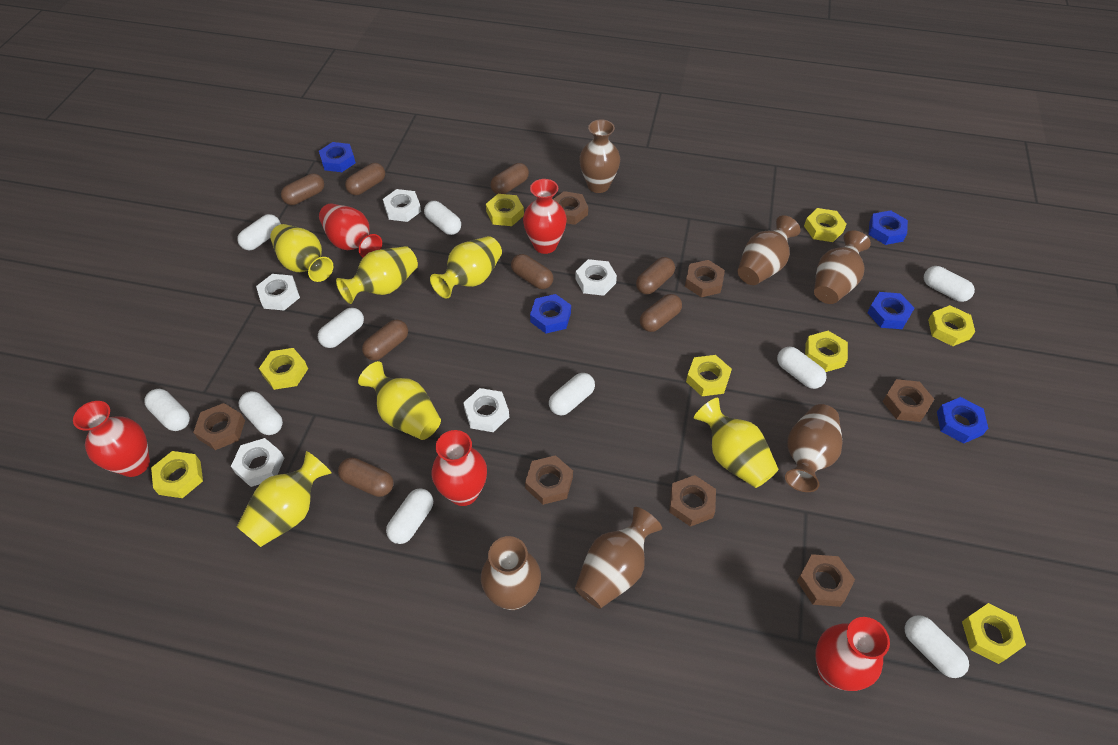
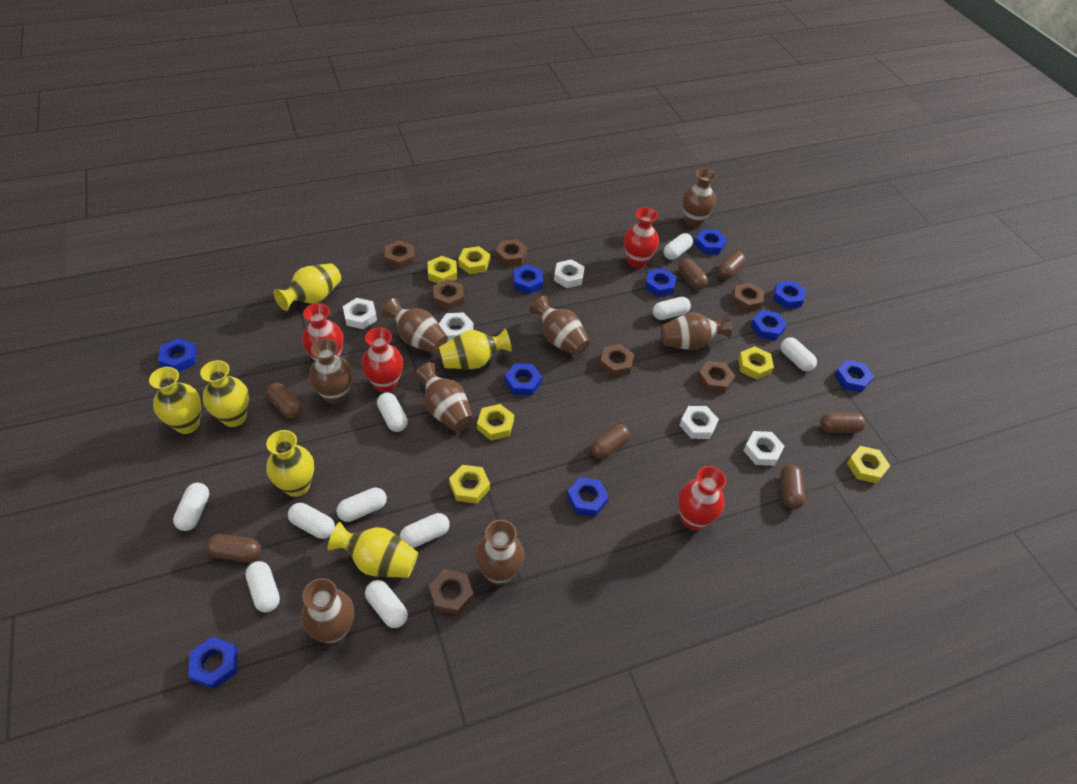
blue nut: 5 -> 10
brown capsule: 8 -> 7
brown vase: 6 -> 8
red vase: 5 -> 4
yellow nut: 8 -> 6

